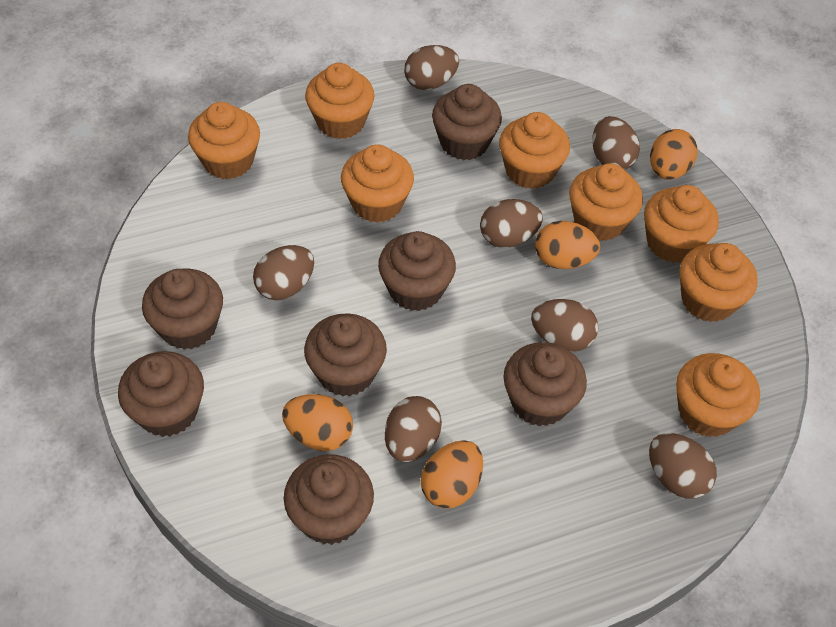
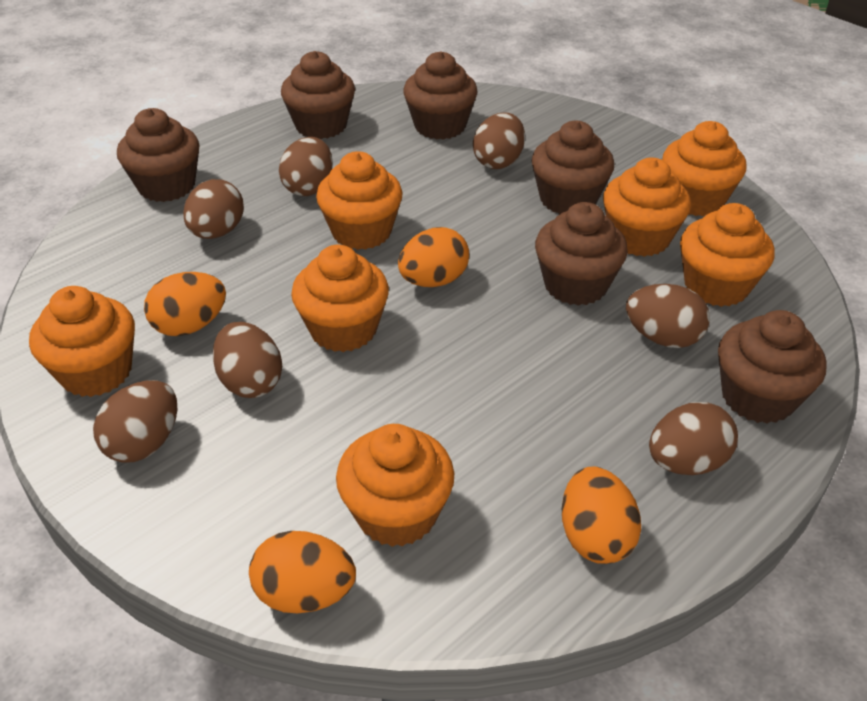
brown cupcake: 7 -> 6
orange cupcake: 8 -> 7

